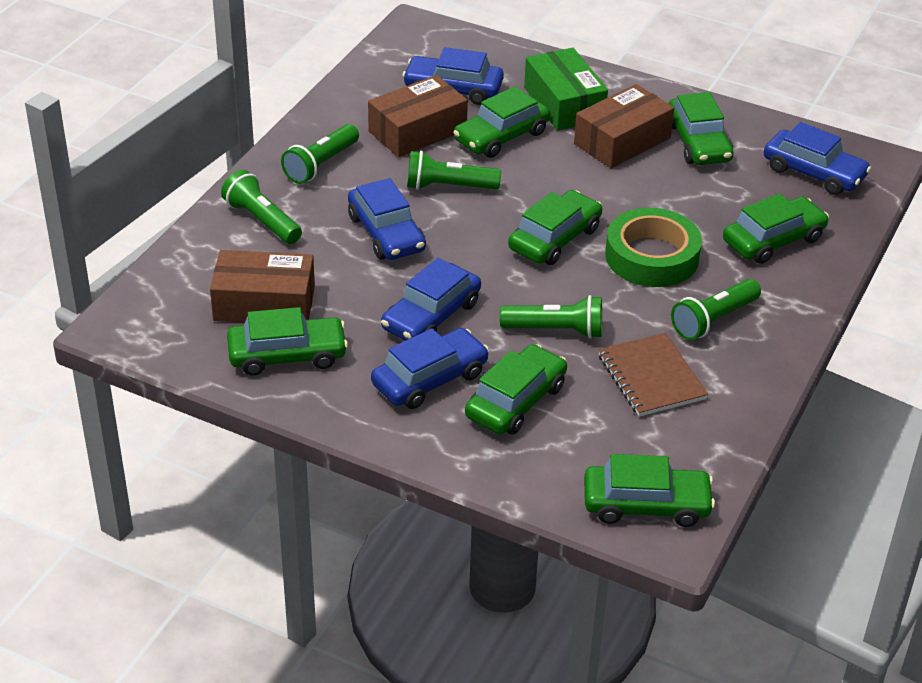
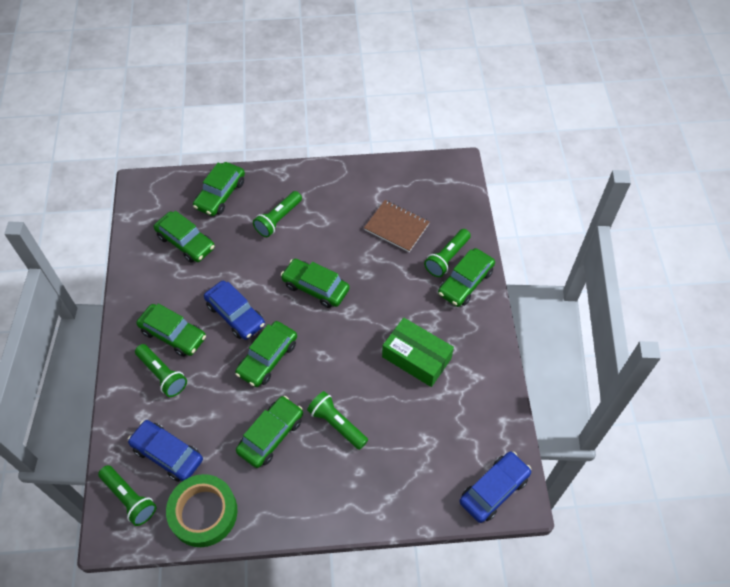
blue car: 5 -> 3
brown box: 3 -> 0

